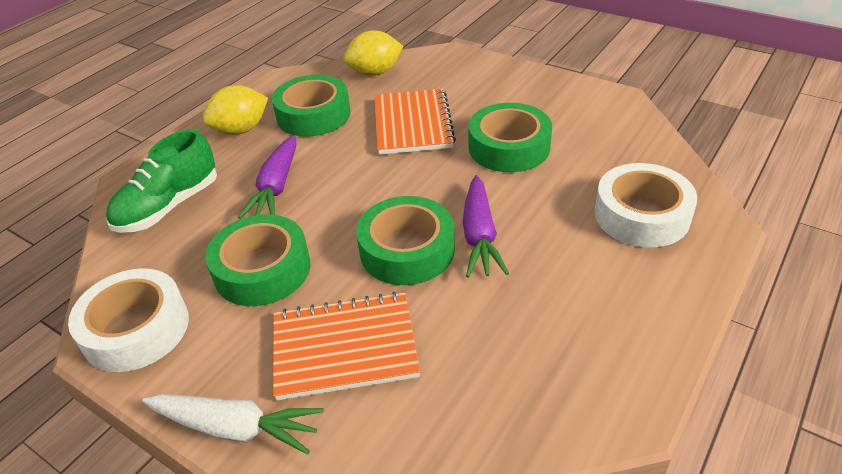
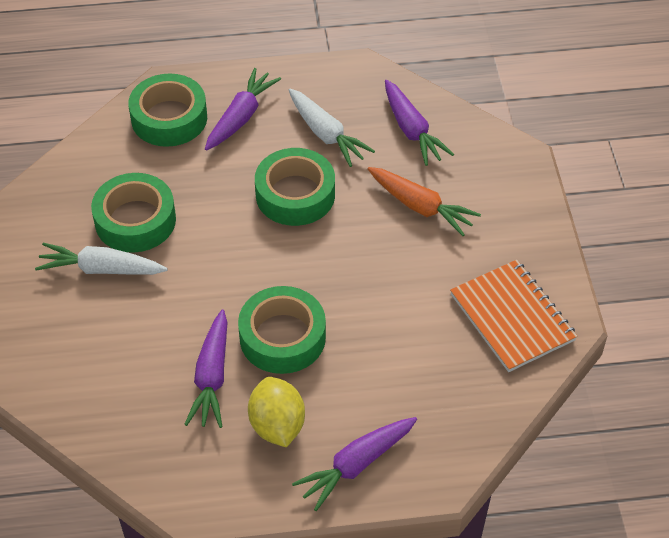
green shoe: 1 -> 0
orange carrot: 0 -> 1
orange notebook: 2 -> 1
purple carrot: 2 -> 4
white carrot: 1 -> 2
white tape: 2 -> 0
yellow lemon: 2 -> 1

